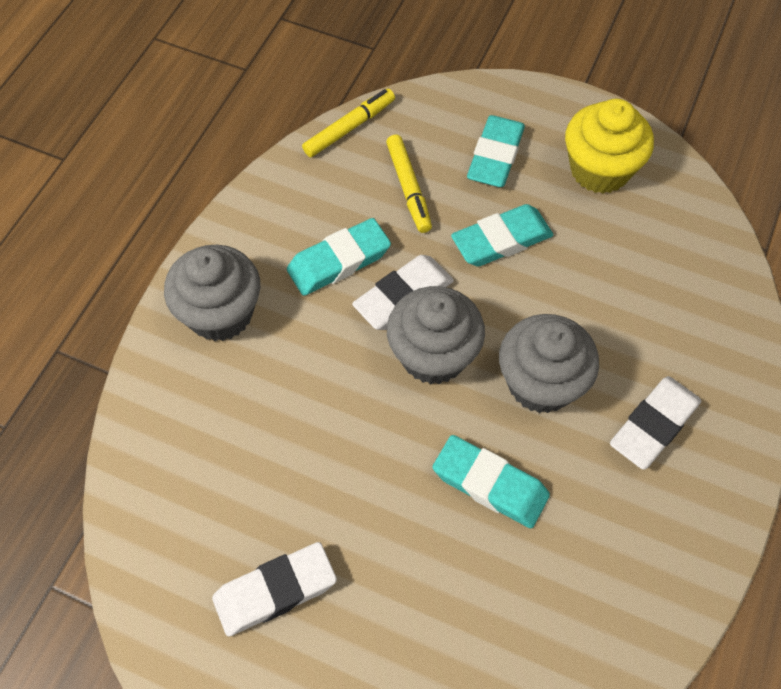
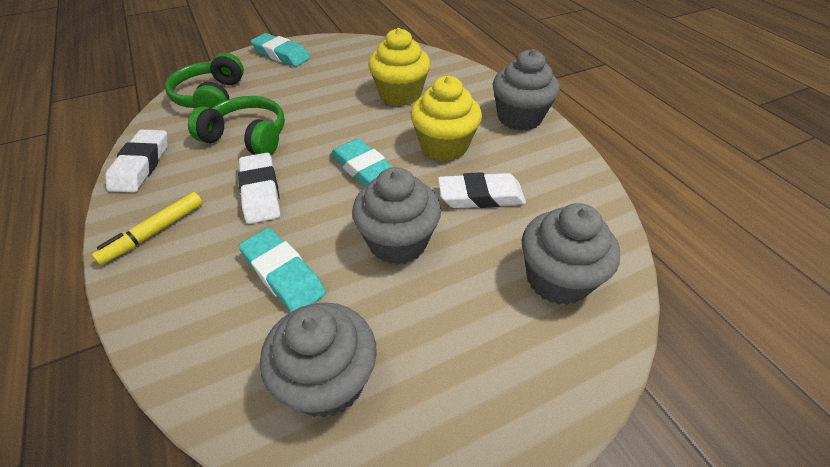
green headphones: 0 -> 2
grey cupcake: 3 -> 4
turquoise eraser: 4 -> 3
yellow cupcake: 1 -> 2
yellow marker: 2 -> 1

